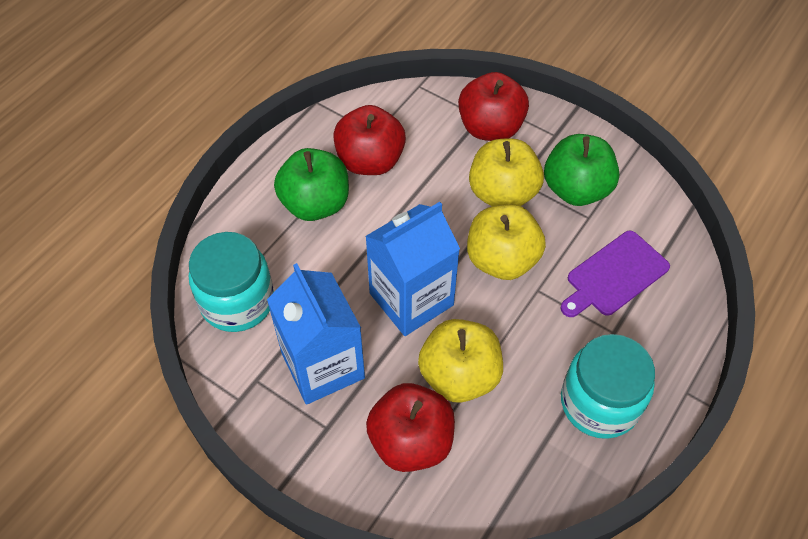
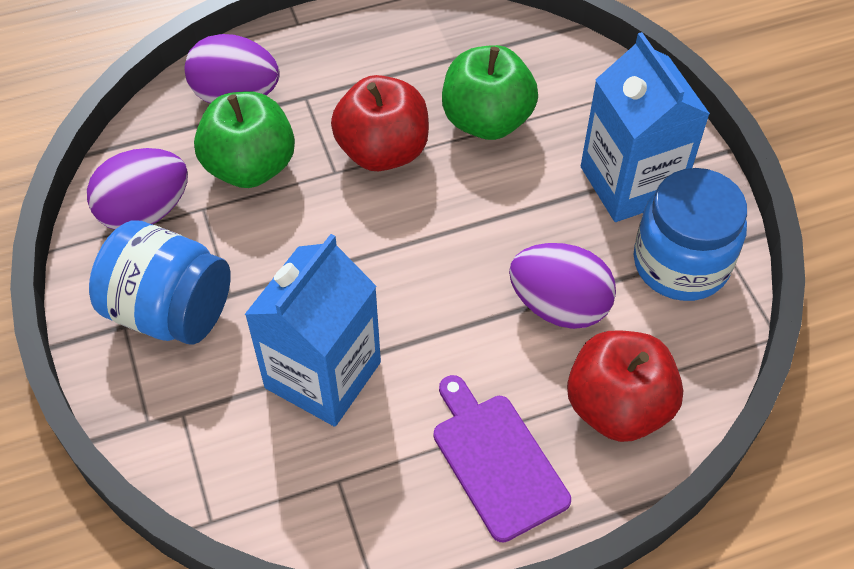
blue jar: 0 -> 2
purple egg: 0 -> 3
red apple: 3 -> 2
turquoise jar: 2 -> 0
yellow apple: 3 -> 0

